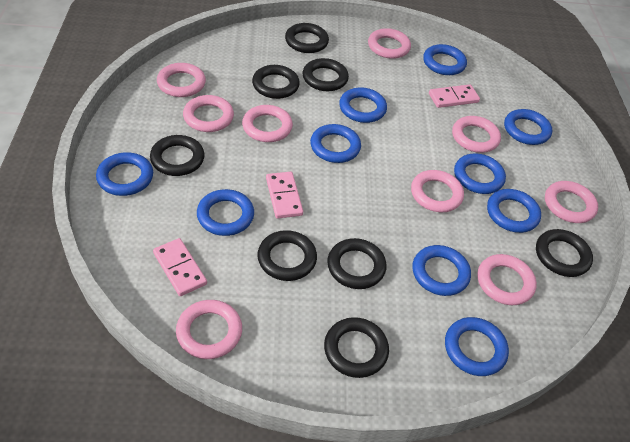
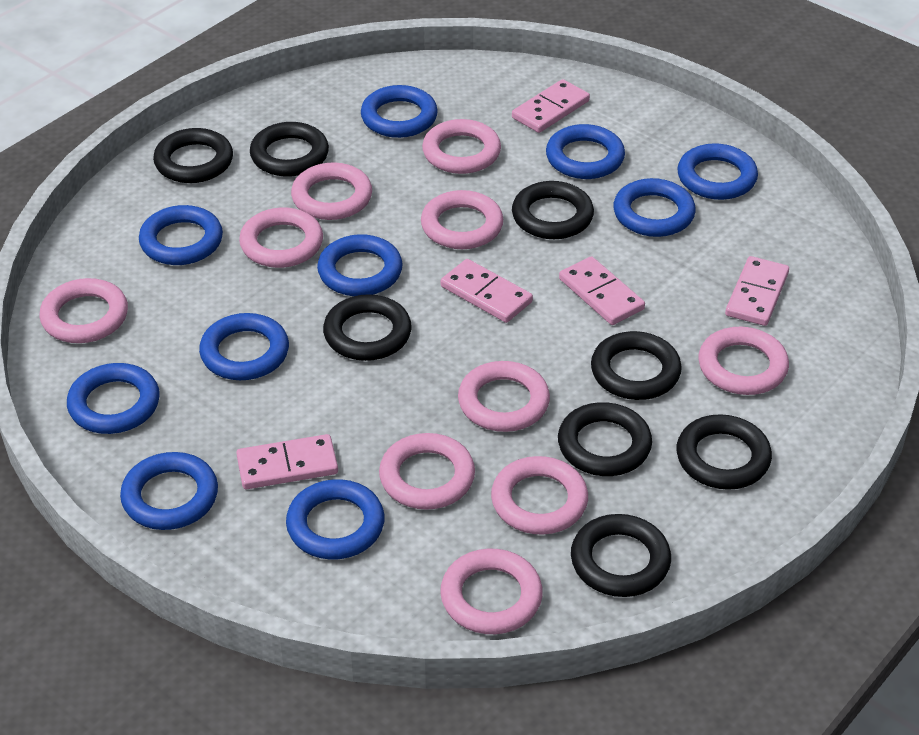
pink domino: 3 -> 5
pink ring: 9 -> 10

